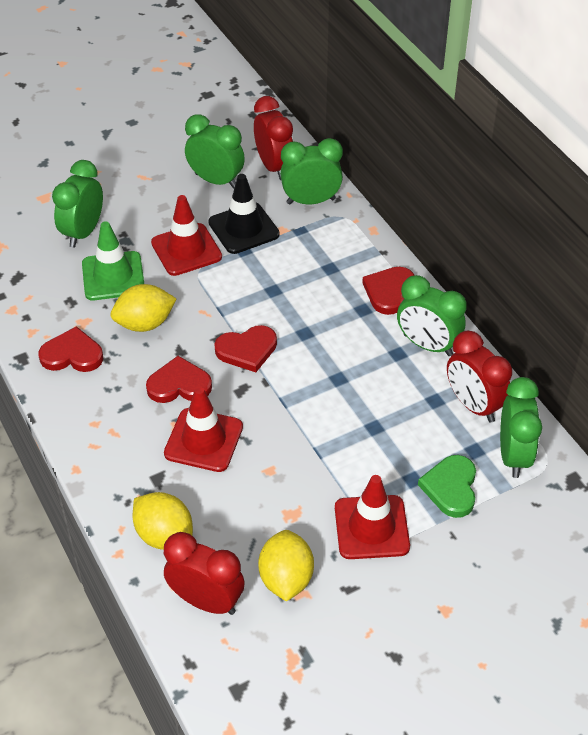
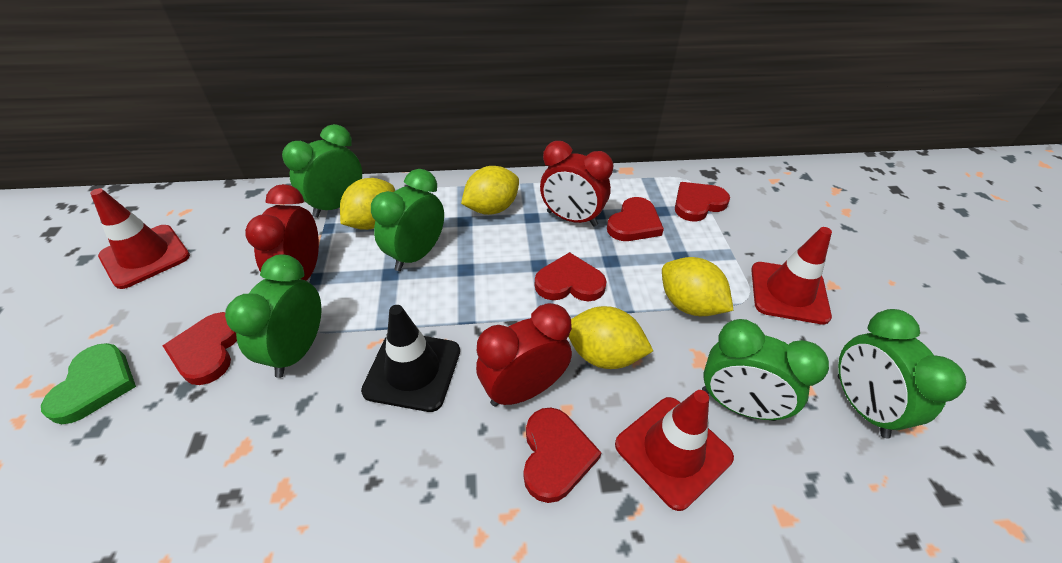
green traffic cone: 1 -> 0
red heart: 4 -> 5
yellow lemon: 3 -> 4

